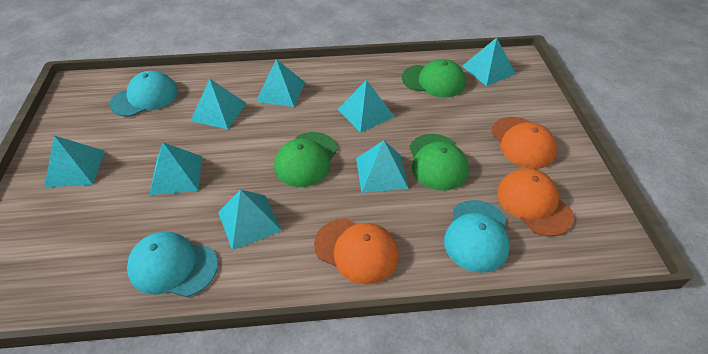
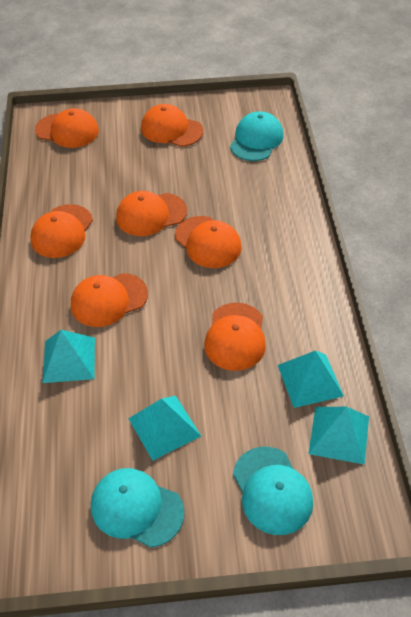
green cap: 3 -> 0
orange cap: 3 -> 7
turquoise pyramid: 8 -> 4

